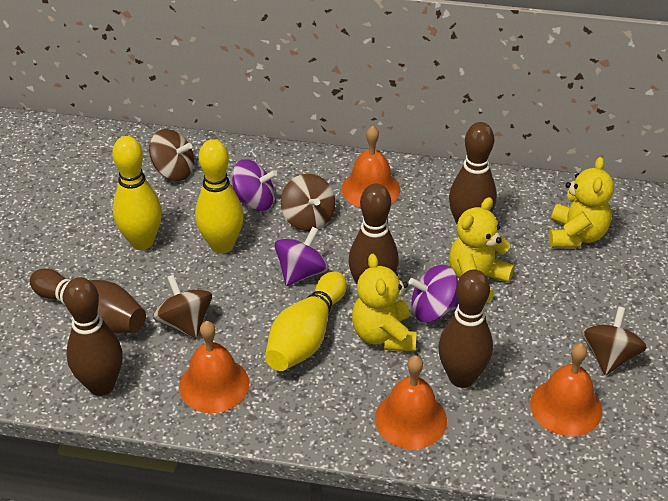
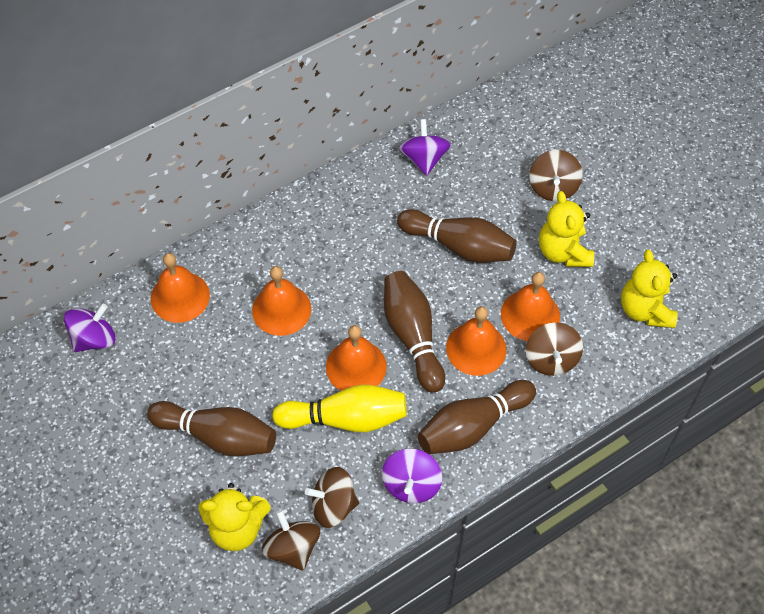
brown bowling pin: 5 -> 4
orange bell: 4 -> 5
yellow bowling pin: 3 -> 1

